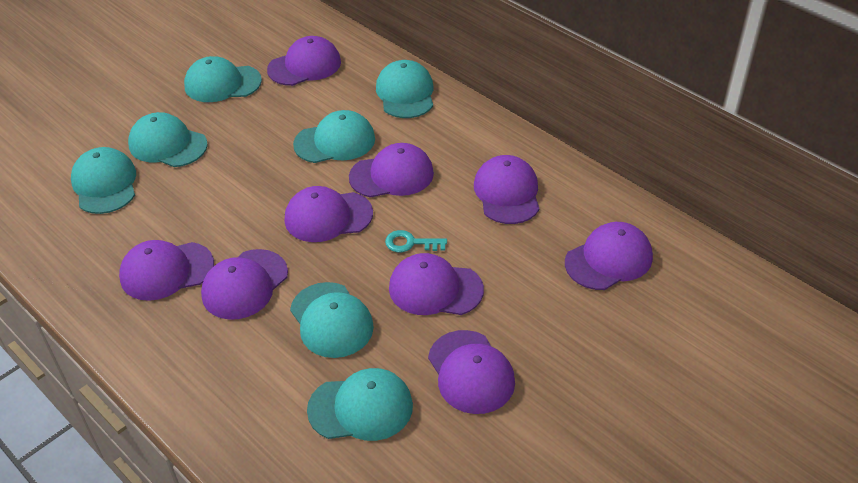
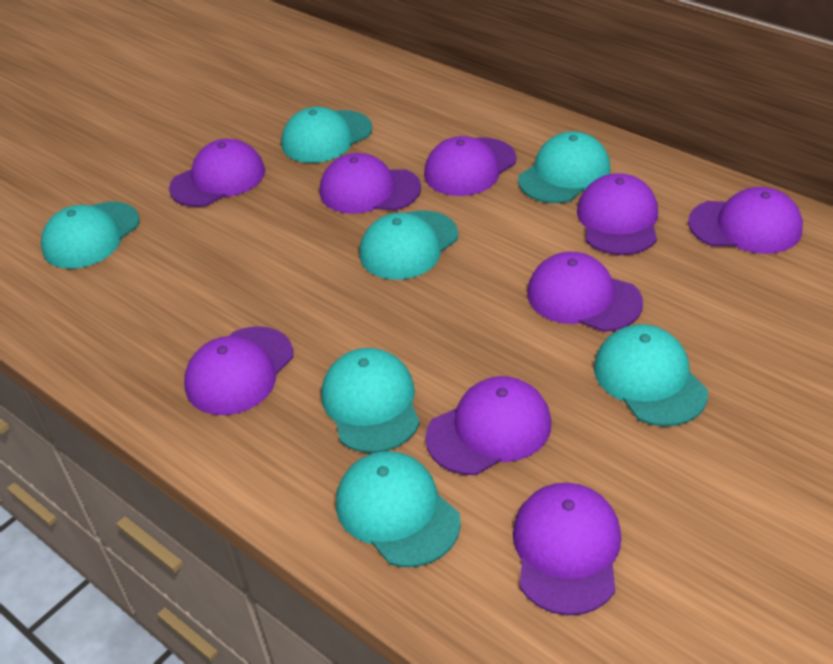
turquoise key: 1 -> 0

